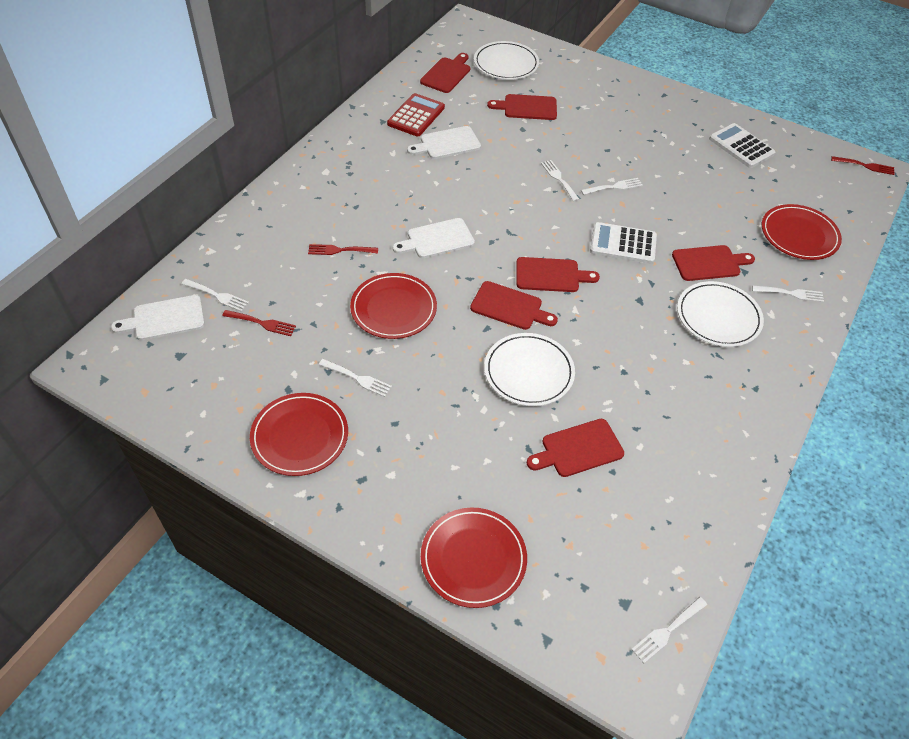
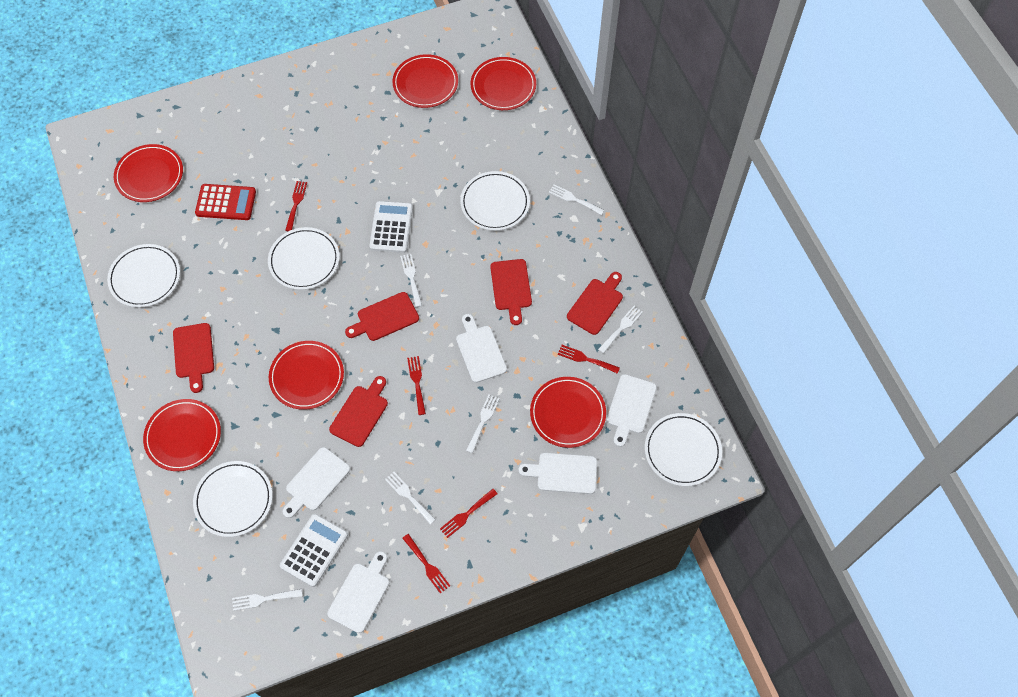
red cutting board: 6 -> 5
red fork: 3 -> 5
red plate: 4 -> 6
white cutting board: 3 -> 5
white plate: 3 -> 5

